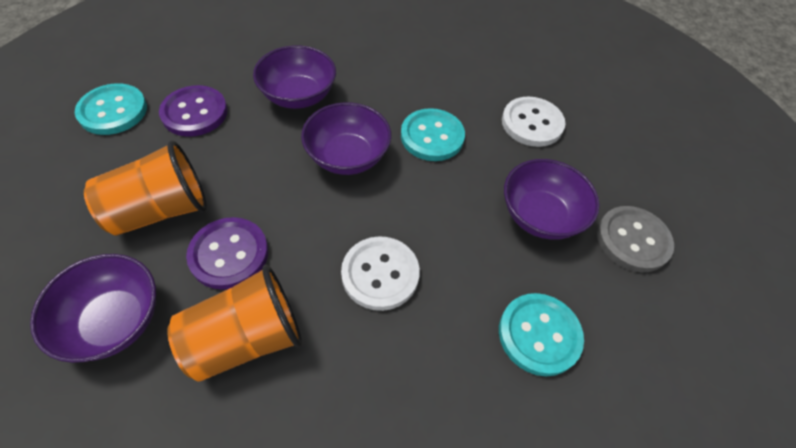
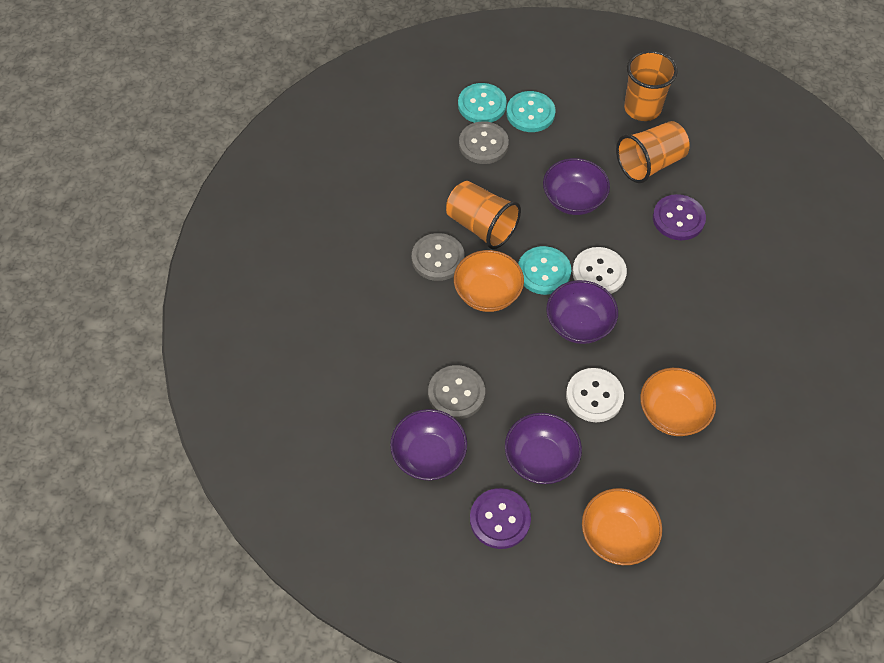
grey button: 1 -> 3
orange bowl: 0 -> 3
orange cup: 2 -> 3

